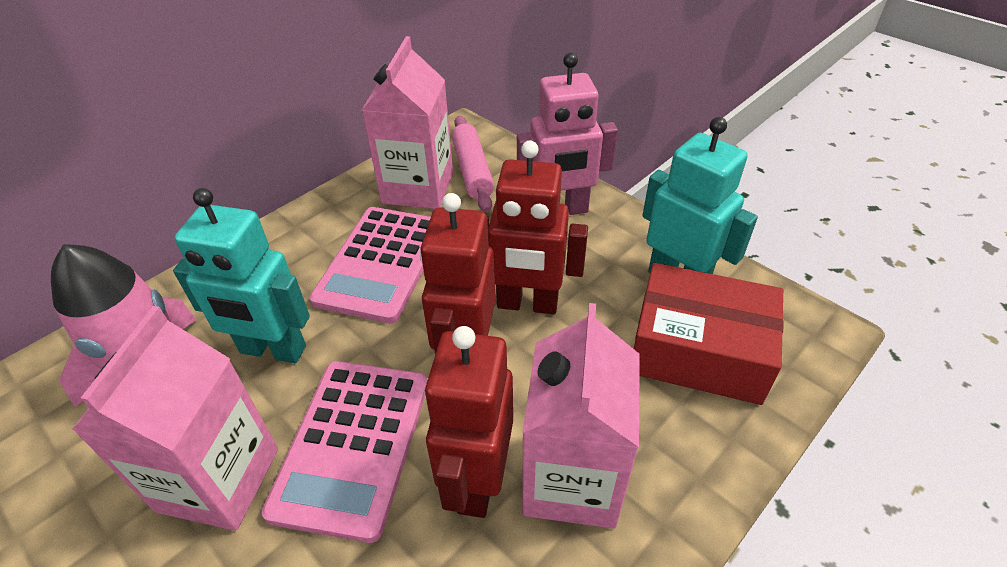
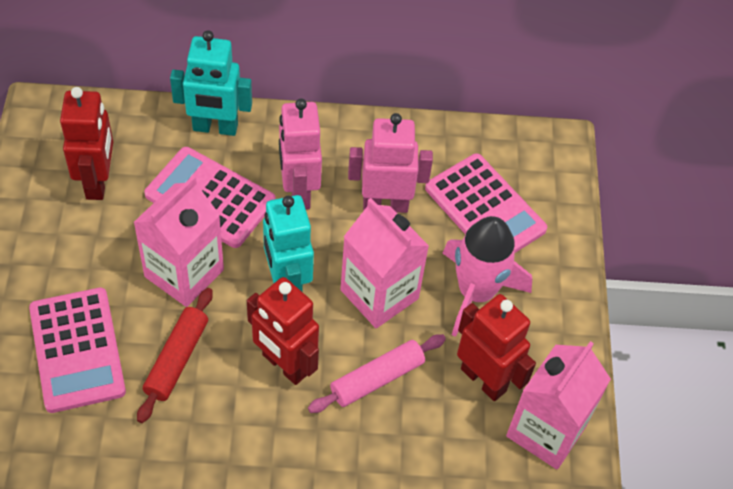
pink calculator: 2 -> 3
pink robot: 1 -> 2
red box: 1 -> 0
red rolling pin: 0 -> 1

